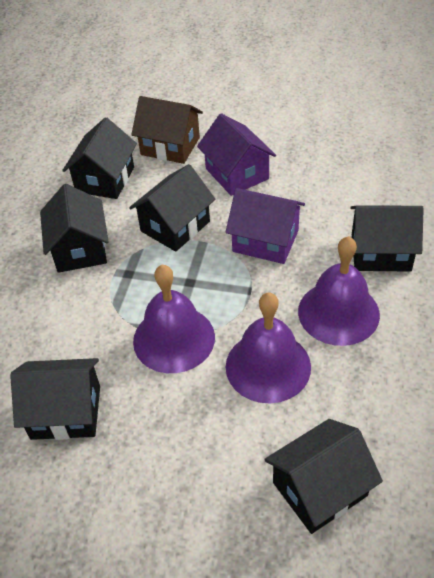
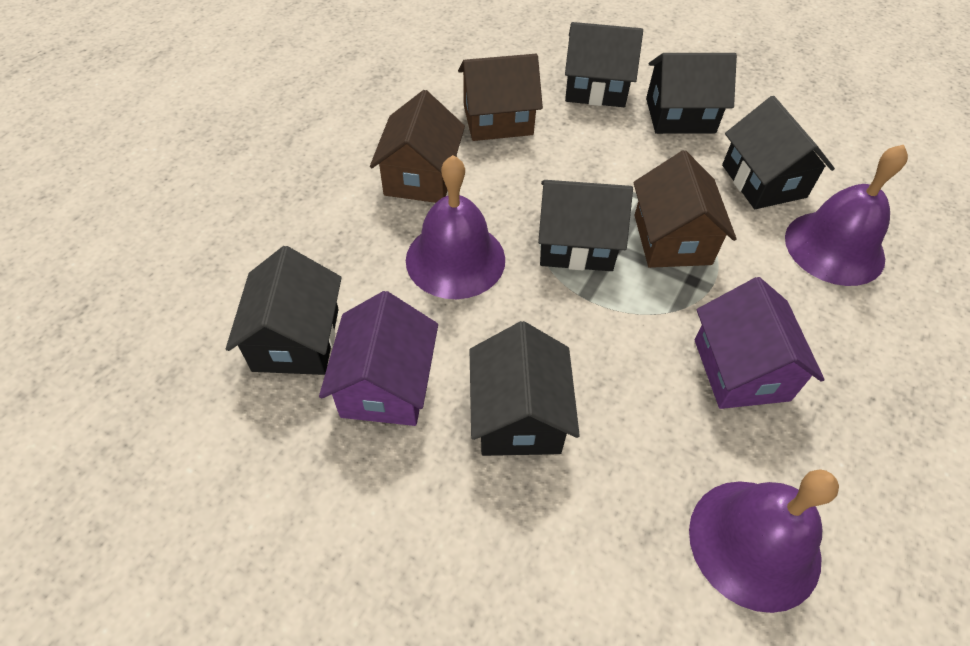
brown house: 1 -> 3

